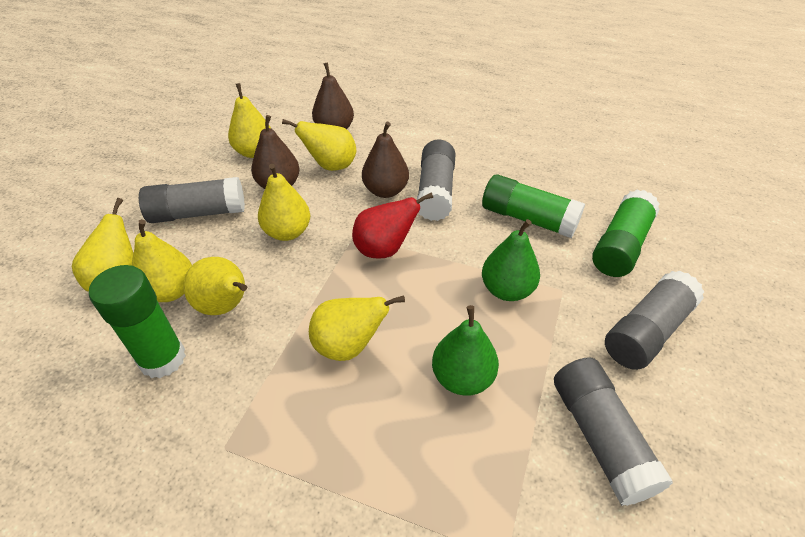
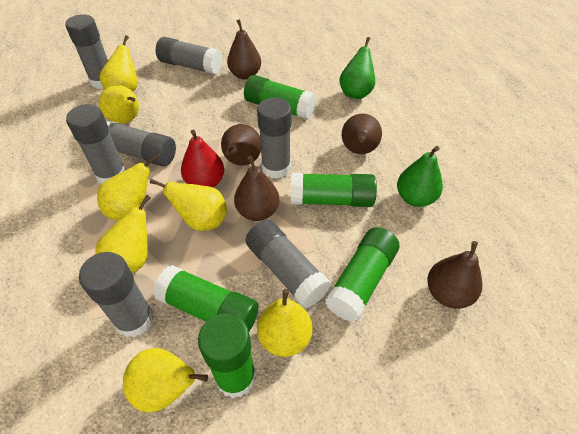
brown pear: 3 -> 5
green glue stick: 3 -> 5
grey glue stick: 4 -> 7

